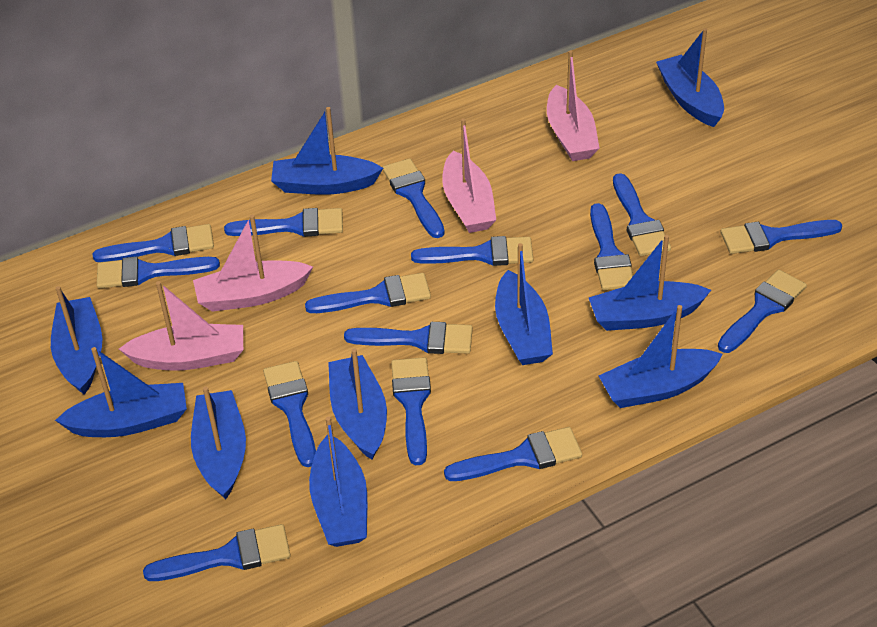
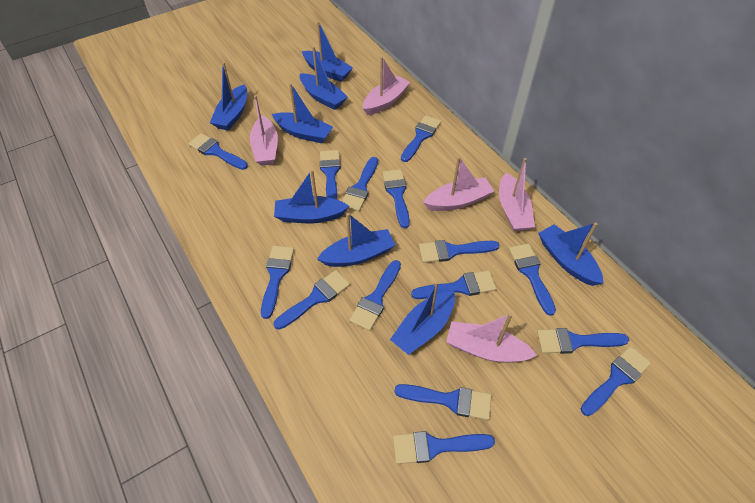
blue boat: 10 -> 8
pink boat: 4 -> 5

